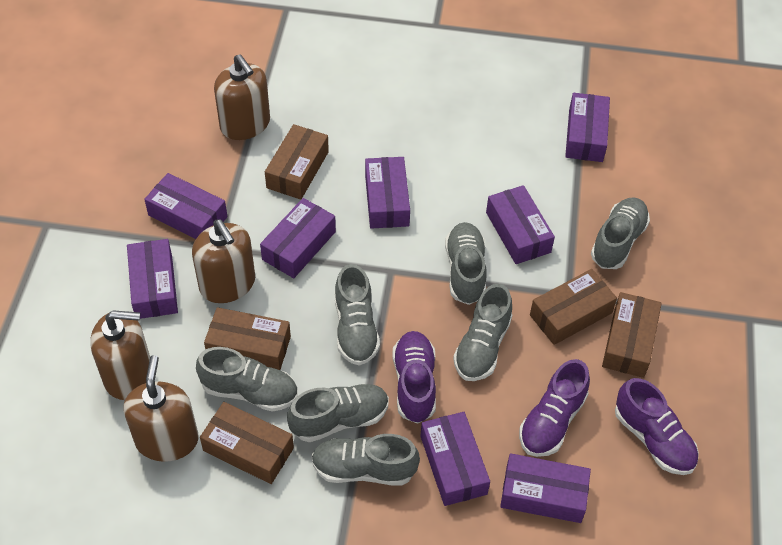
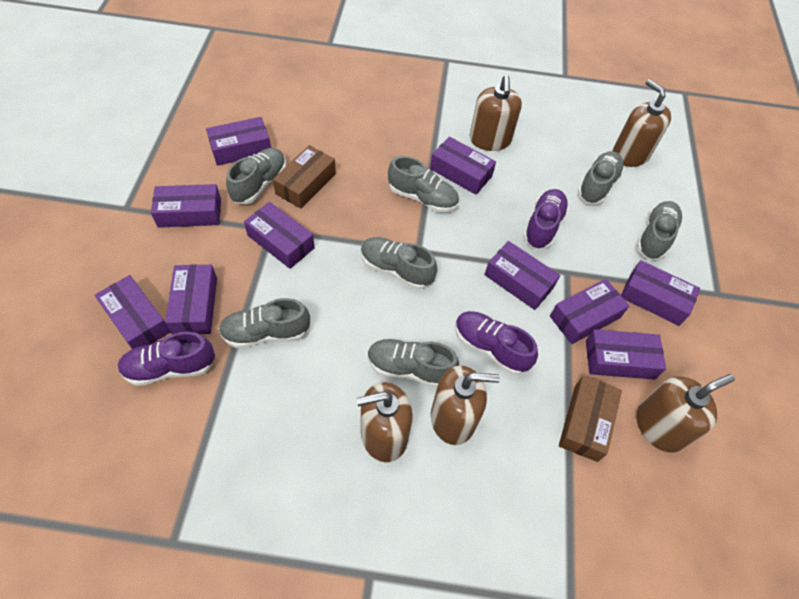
brown box: 5 -> 2
brown soap dispenser: 4 -> 5
purple box: 8 -> 10

